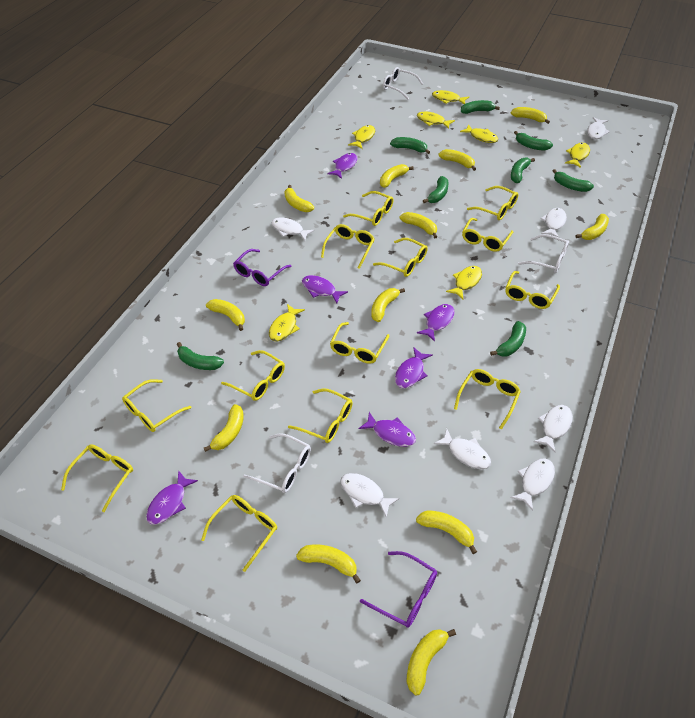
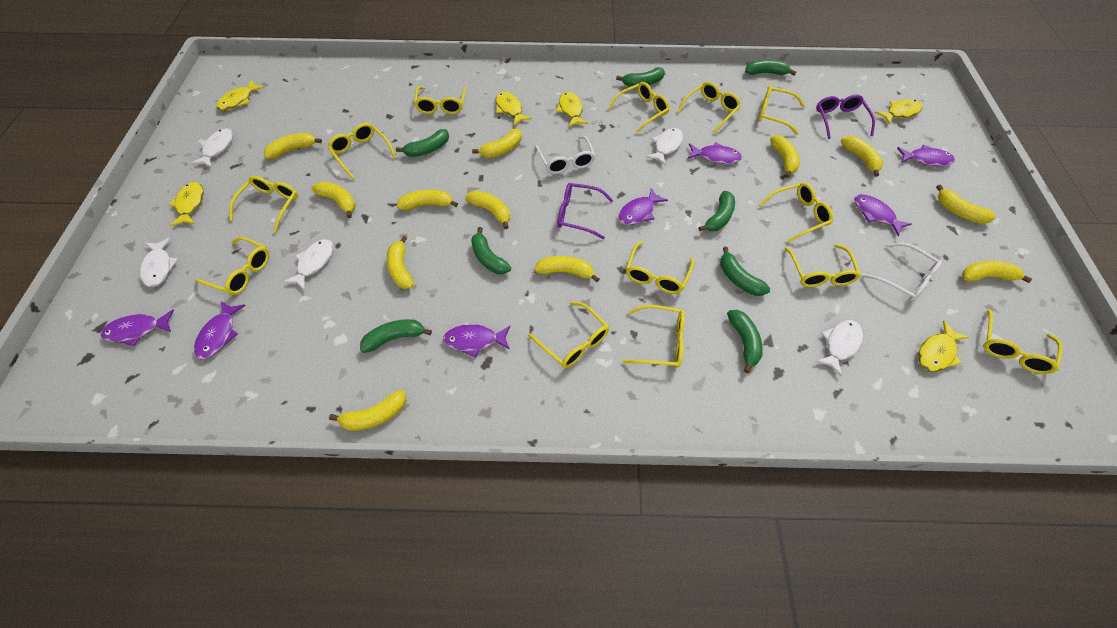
purple fish: 6 -> 7
white fish: 7 -> 5
white glasses: 3 -> 2
yellow fish: 7 -> 6

